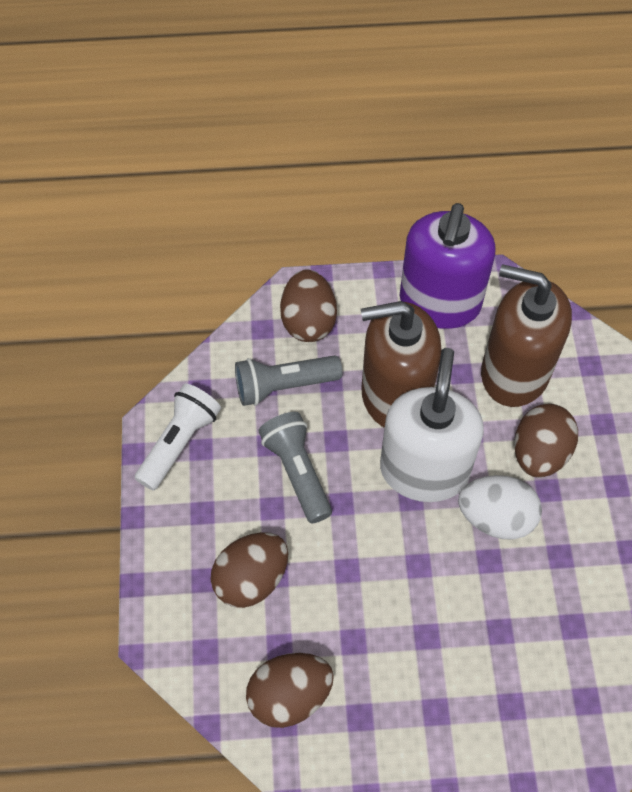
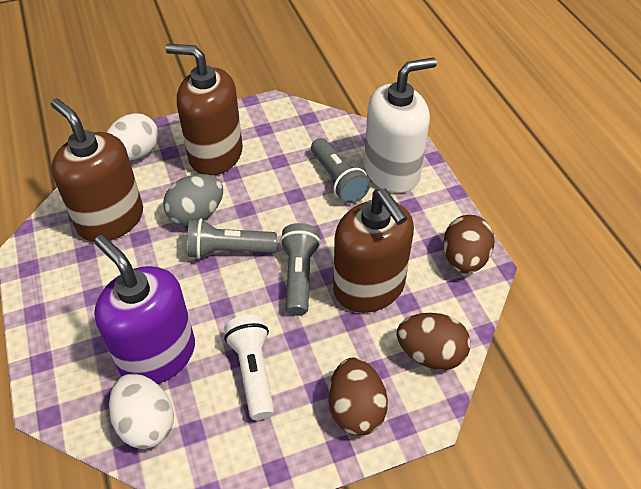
brown egg: 4 -> 3
brown soap dispenser: 2 -> 3
grey egg: 0 -> 1
grey flashlight: 2 -> 3
white egg: 1 -> 2

